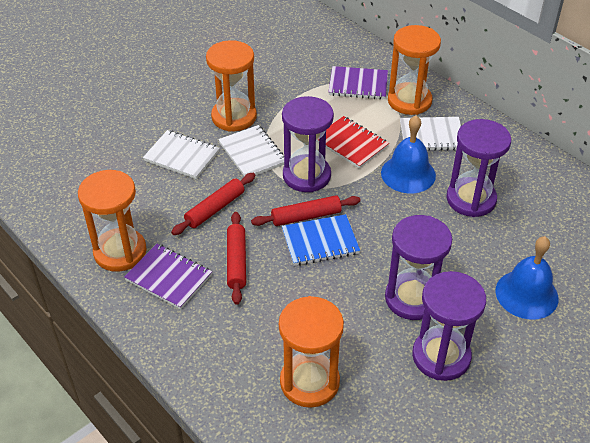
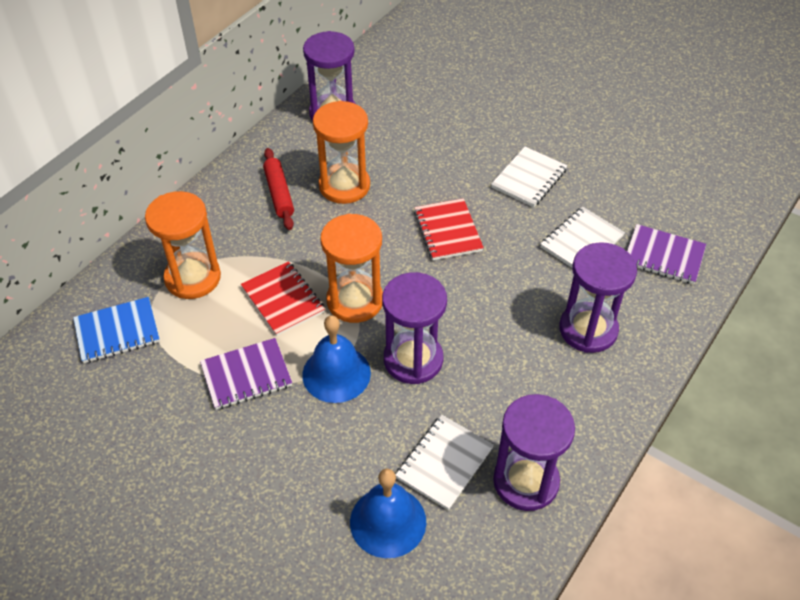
orange hourglass: 4 -> 3
red notebook: 1 -> 2
red rolling pin: 3 -> 1

